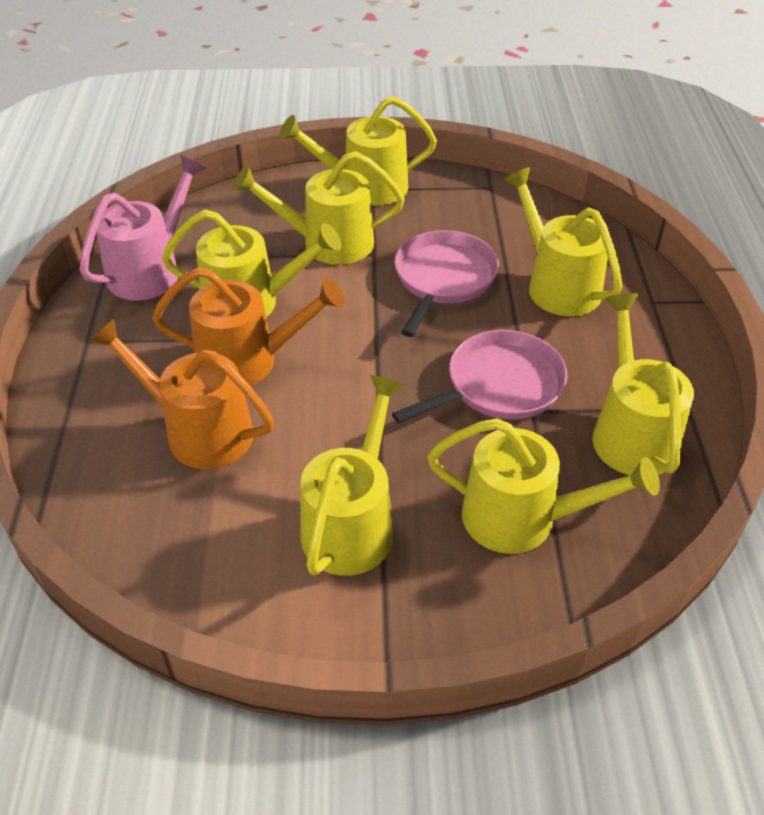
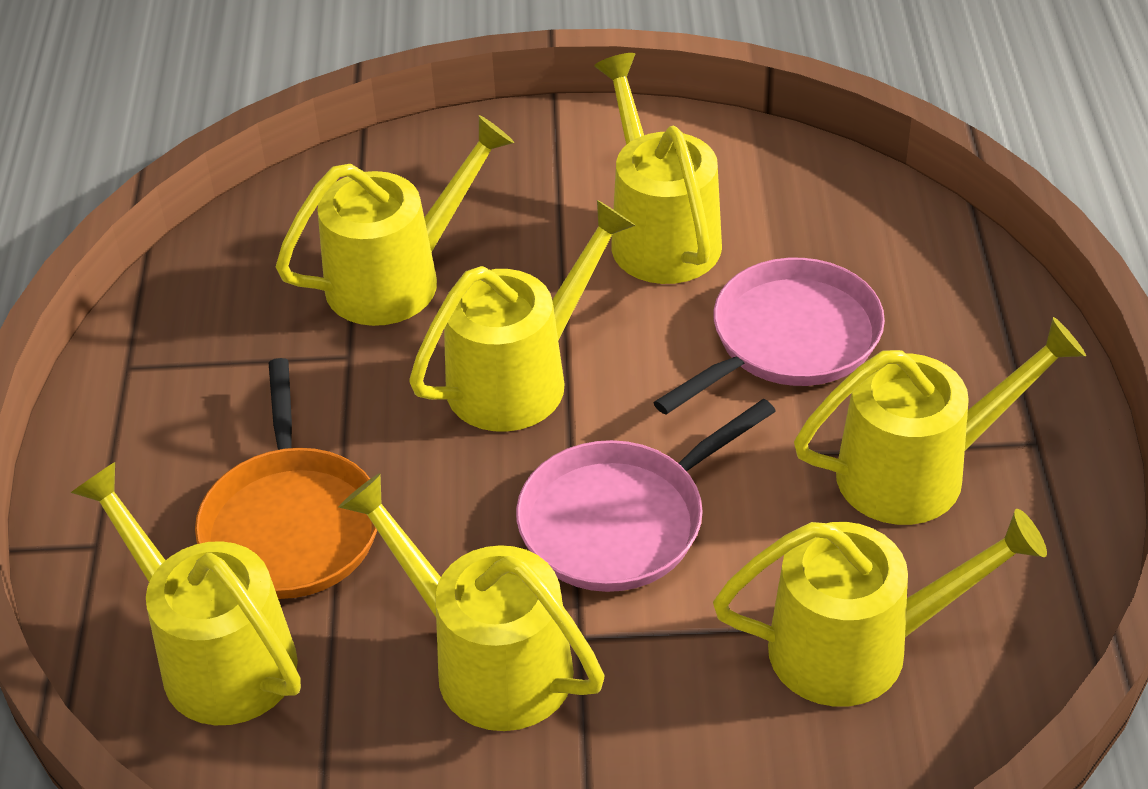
orange pan: 0 -> 1
orange watering can: 2 -> 0
pink watering can: 1 -> 0

